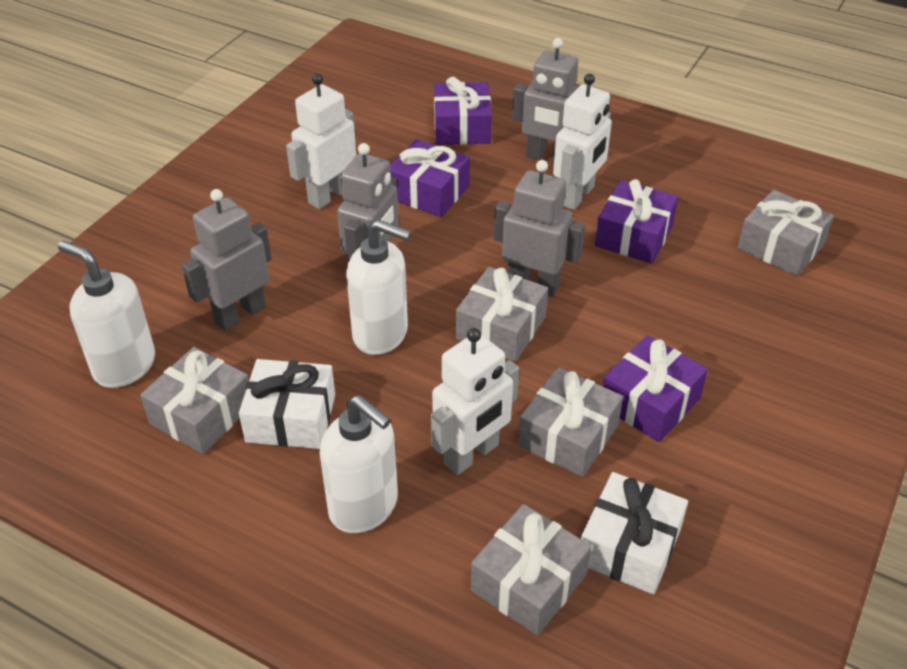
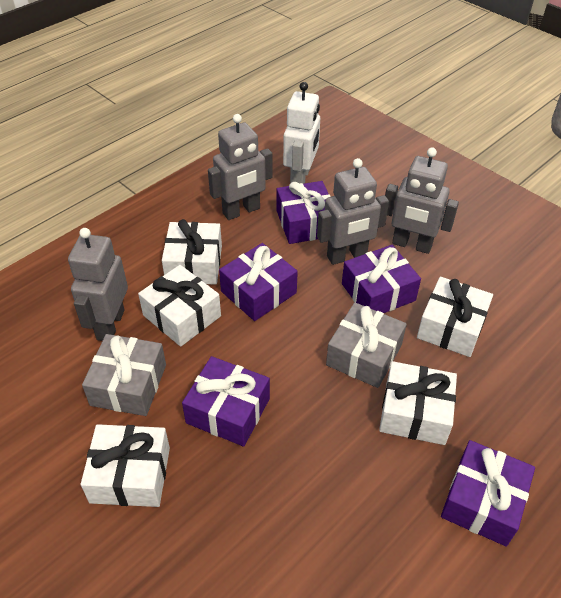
grey gift: 5 -> 2
purple gift: 4 -> 5
white gift: 2 -> 5
white robot: 3 -> 1
white soap dispenser: 3 -> 0

